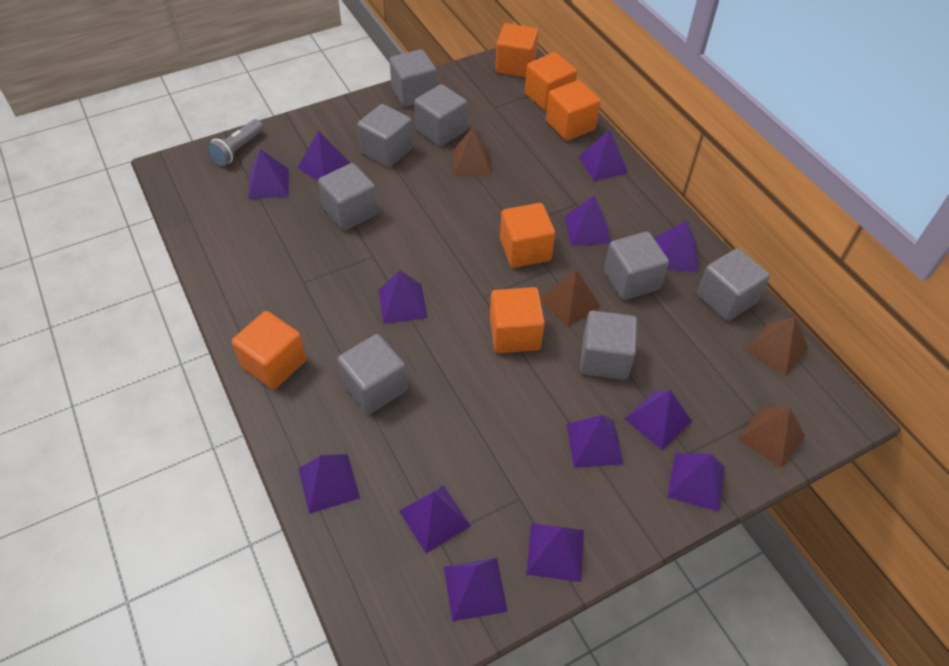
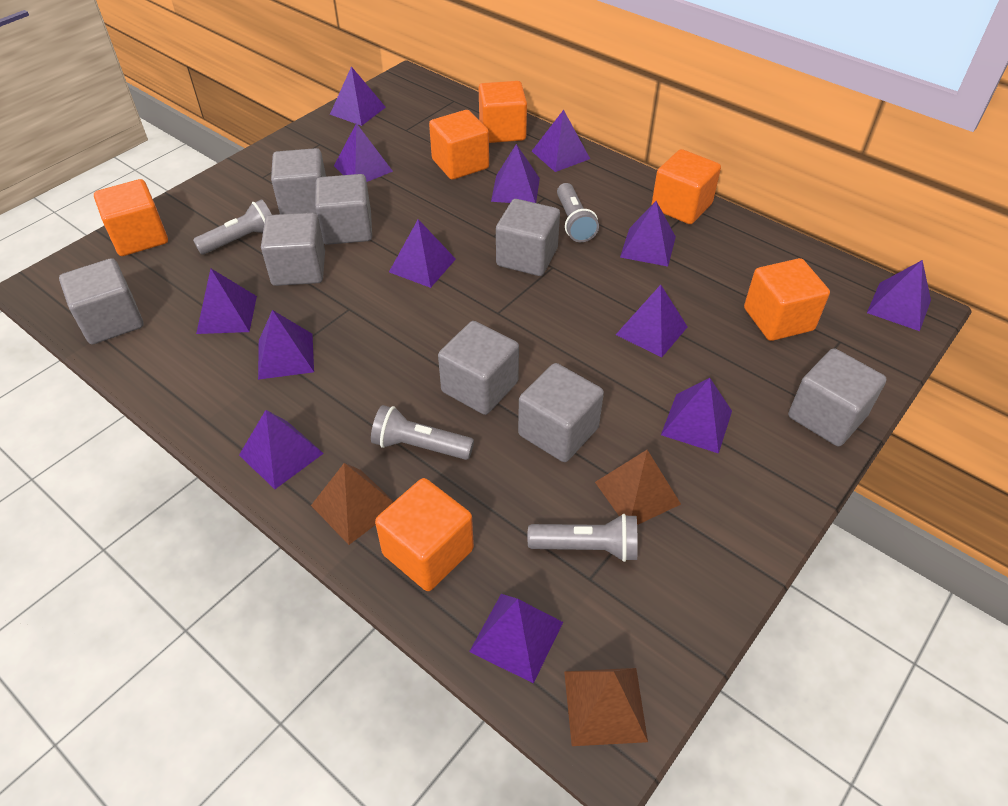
brown pyramid: 4 -> 3
grey flashlight: 1 -> 4

